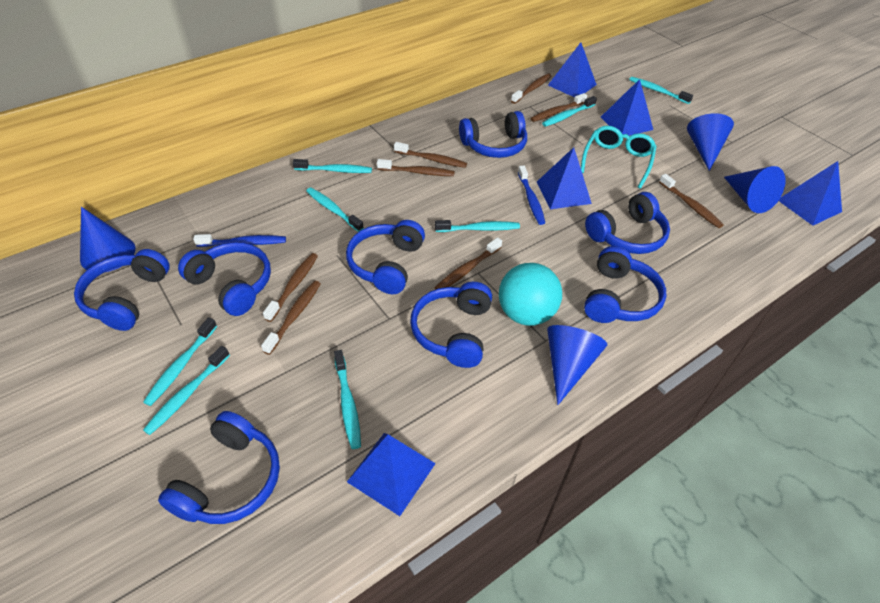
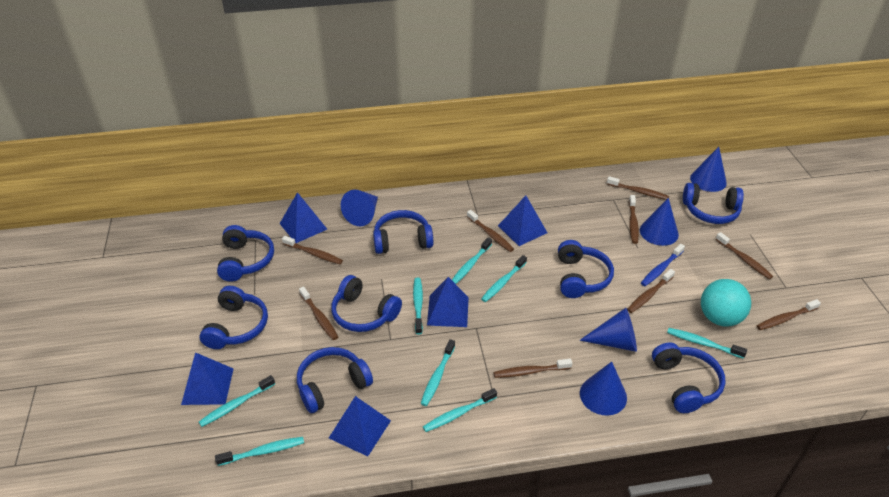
blue cone: 4 -> 5
blue toothbrush: 2 -> 1
brown toothbrush: 8 -> 9
turquoise glasses: 1 -> 0

